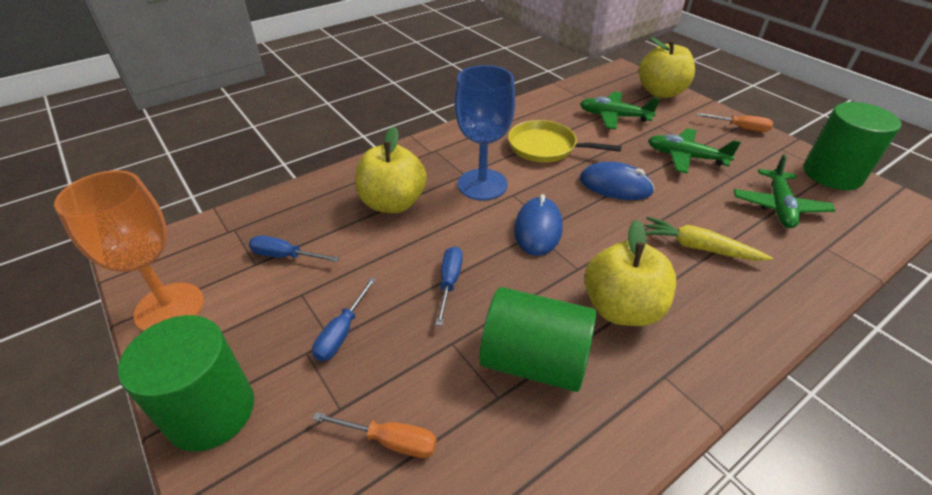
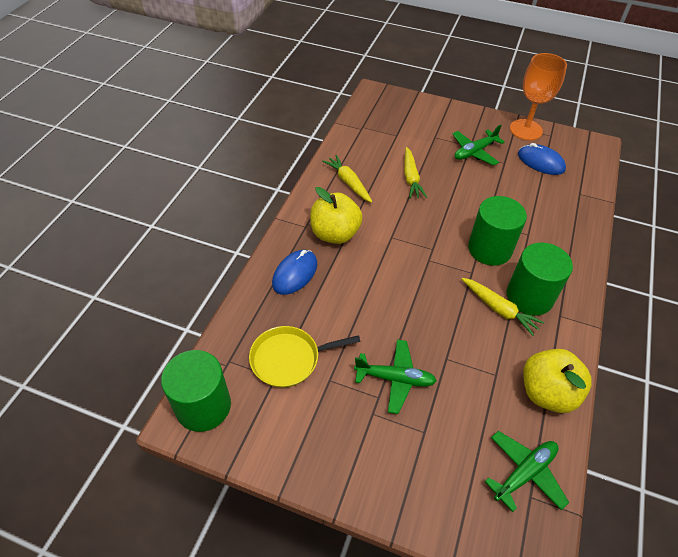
blue goblet: 1 -> 0
blue screwdriver: 3 -> 0
orange screwdriver: 2 -> 0
yellow apple: 3 -> 2
yellow carrot: 1 -> 3

